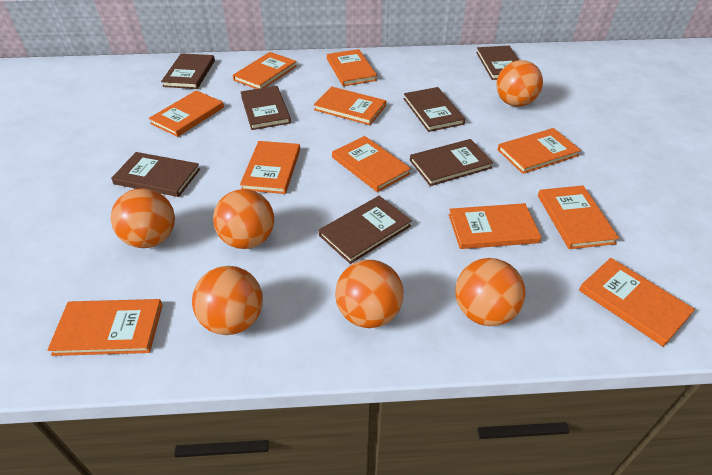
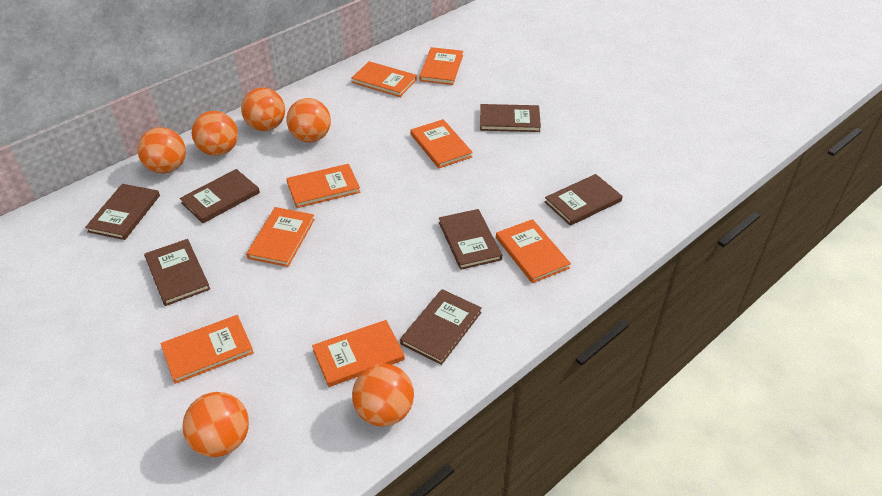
orange book: 11 -> 8

